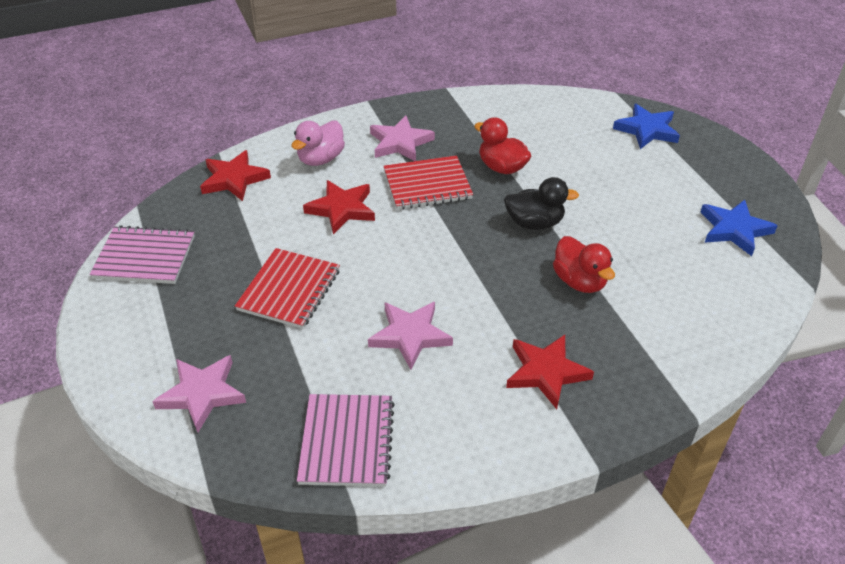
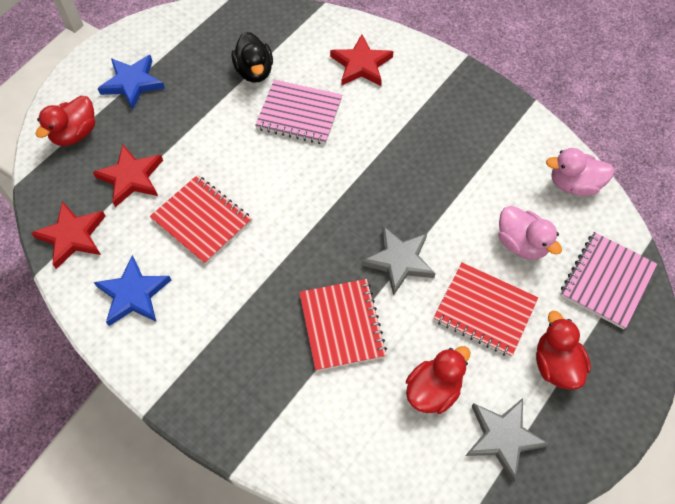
grey star: 0 -> 2
pink duck: 1 -> 2
pink star: 3 -> 0
red duck: 2 -> 3
red notebook: 2 -> 3

